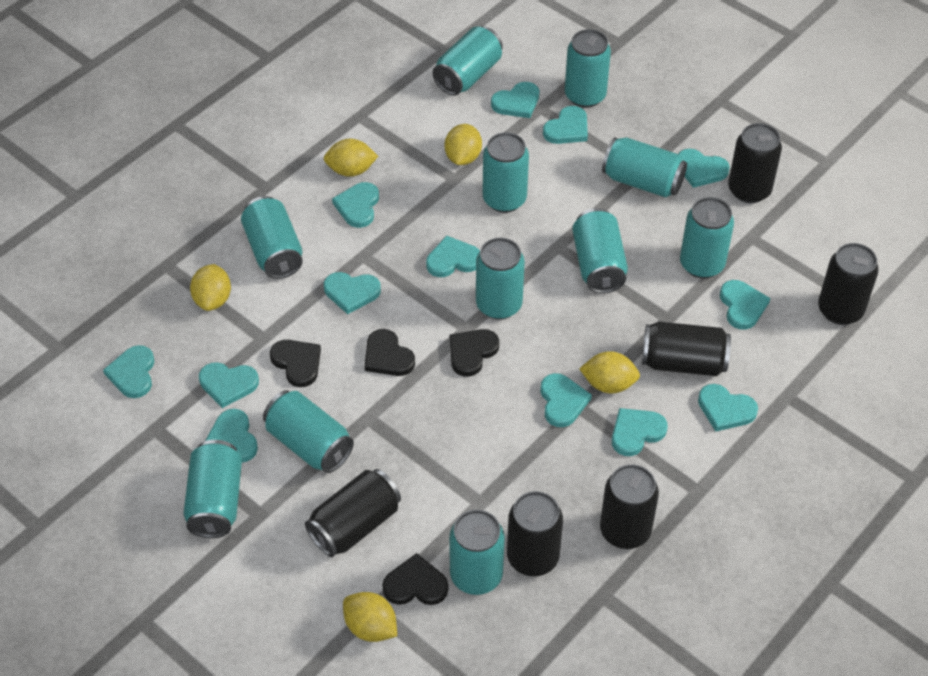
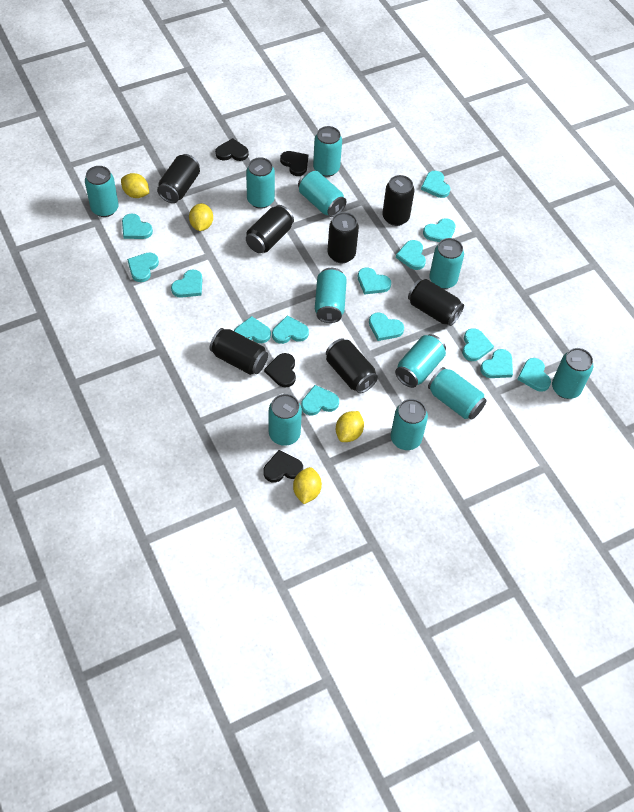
black can: 6 -> 7
turquoise heart: 13 -> 14
yellow lemon: 5 -> 4

